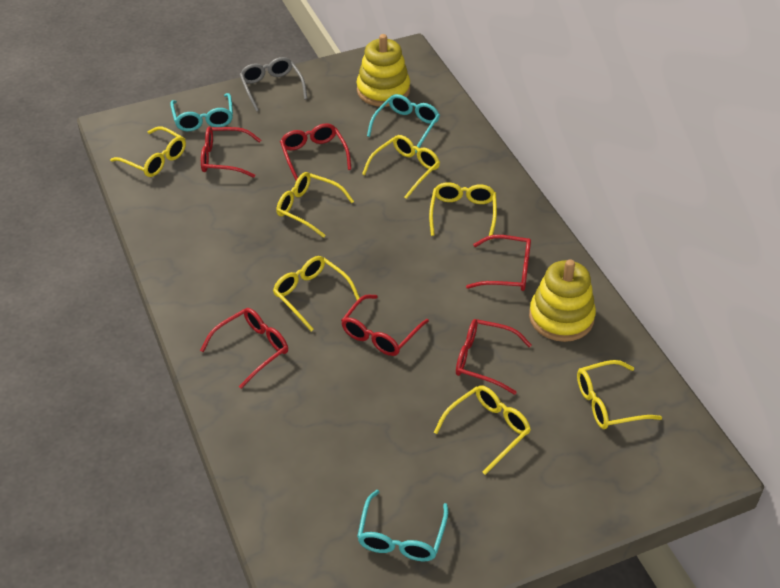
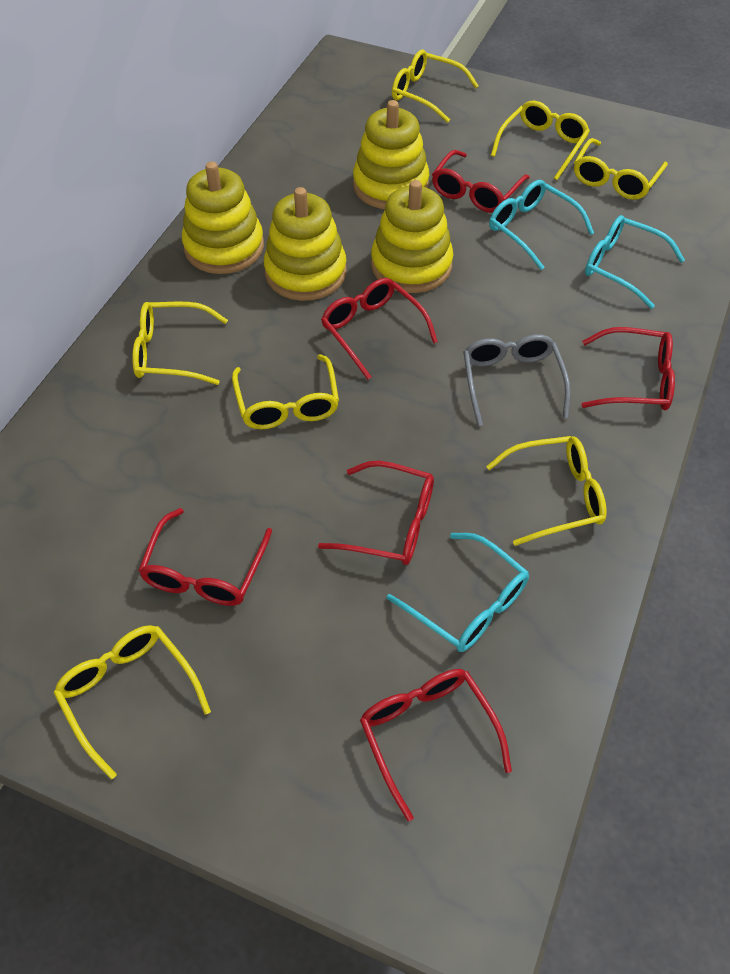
yellow stacking toy: 2 -> 4

